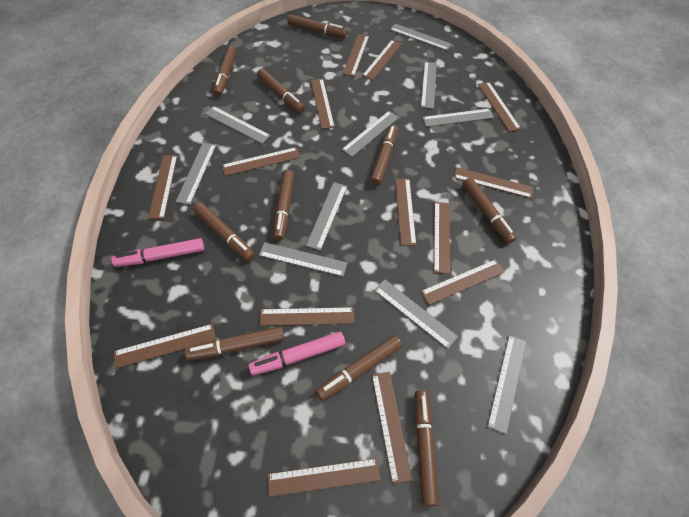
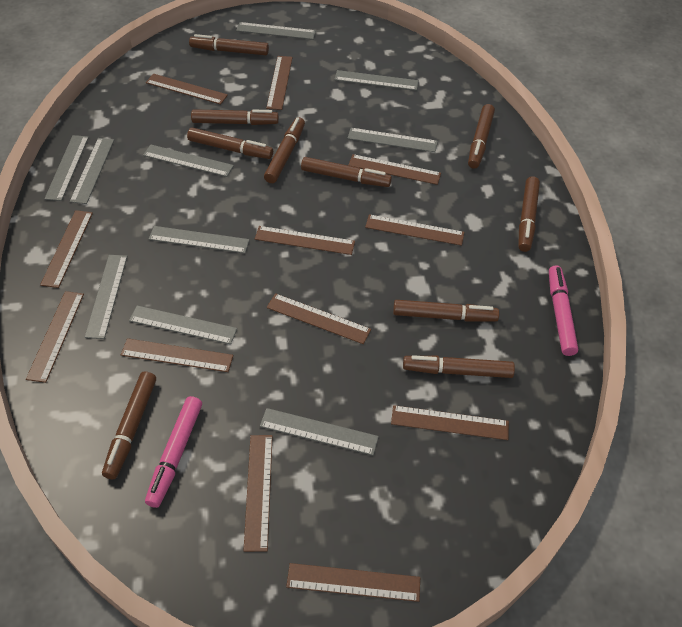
brown ruler: 14 -> 12

